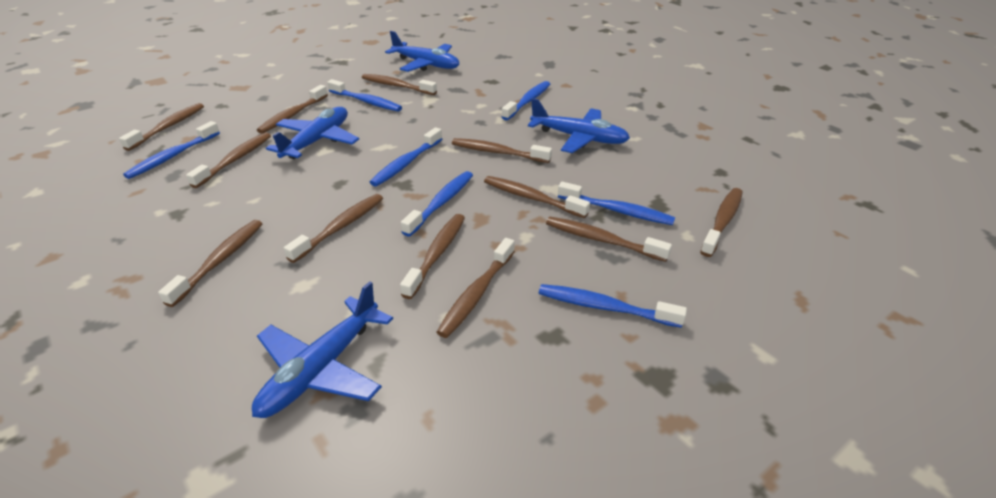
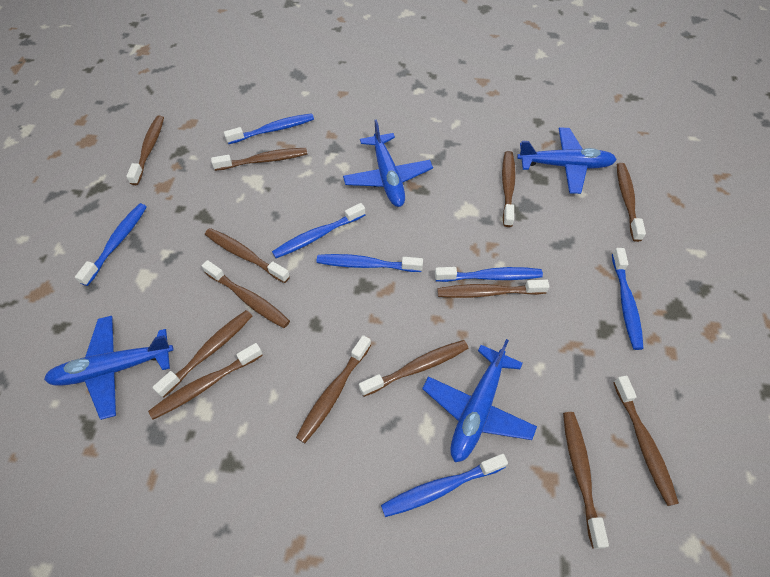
brown toothbrush: 12 -> 13

